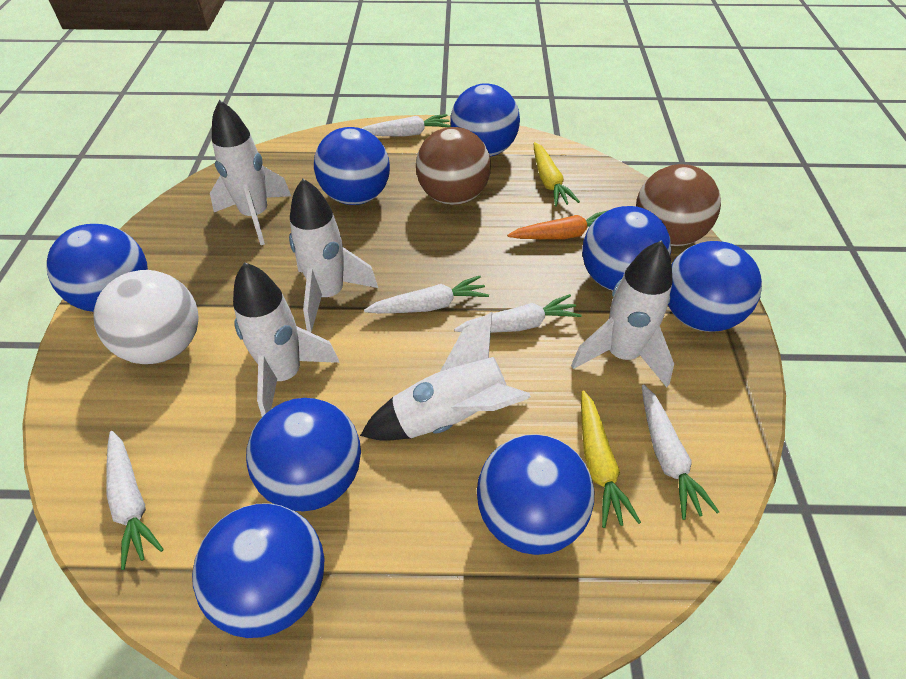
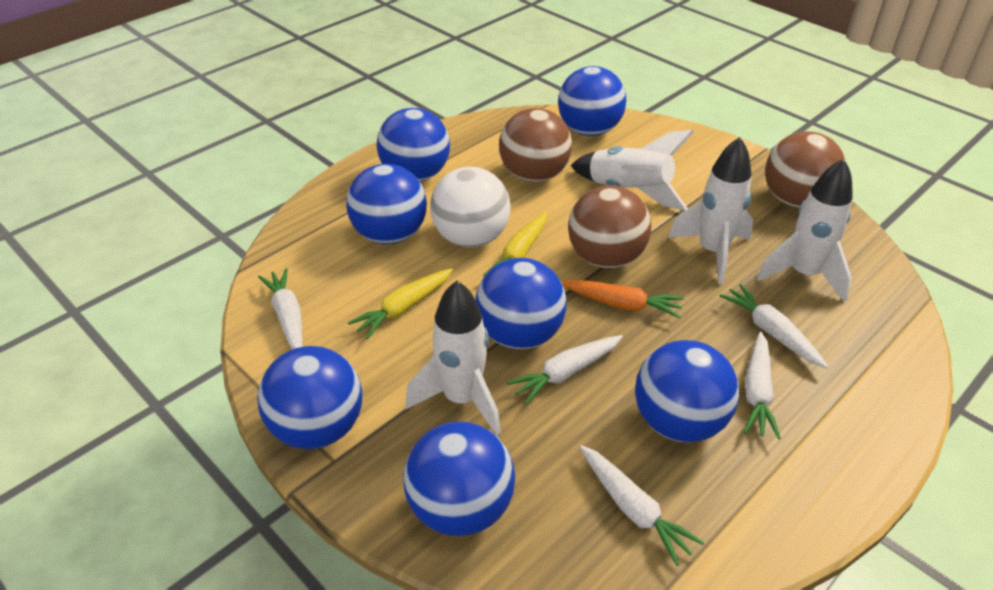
blue ball: 8 -> 7
brown ball: 2 -> 3
white rocket: 5 -> 4

